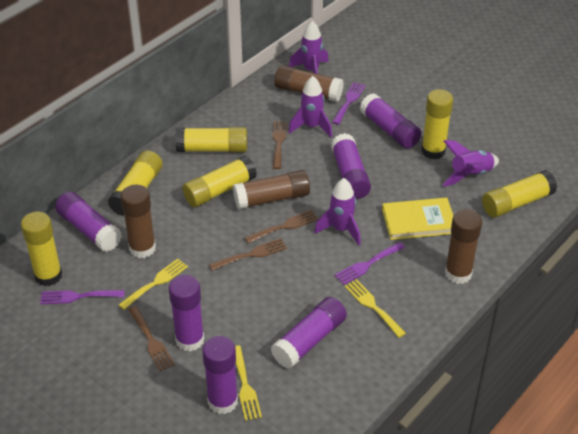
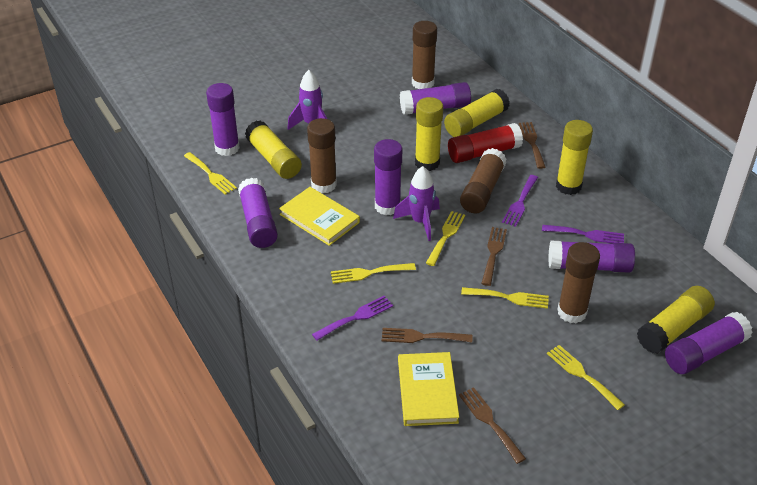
purple rocket: 4 -> 2
red glue stick: 0 -> 1
yellow book: 1 -> 2
yellow fork: 3 -> 5
yellow glue stick: 6 -> 5

